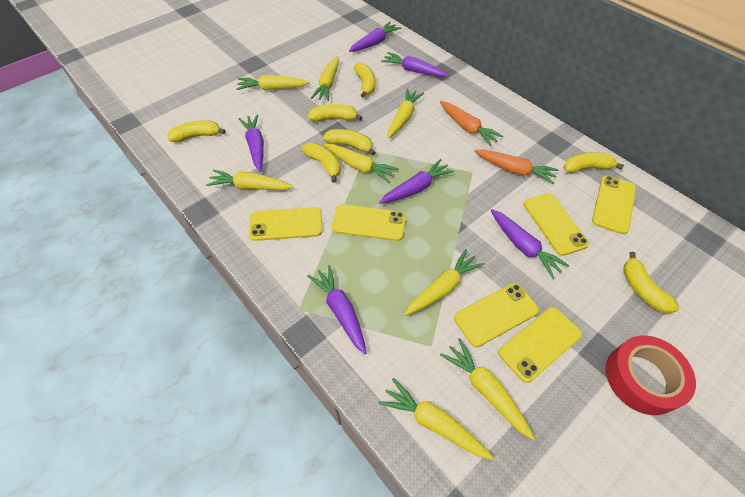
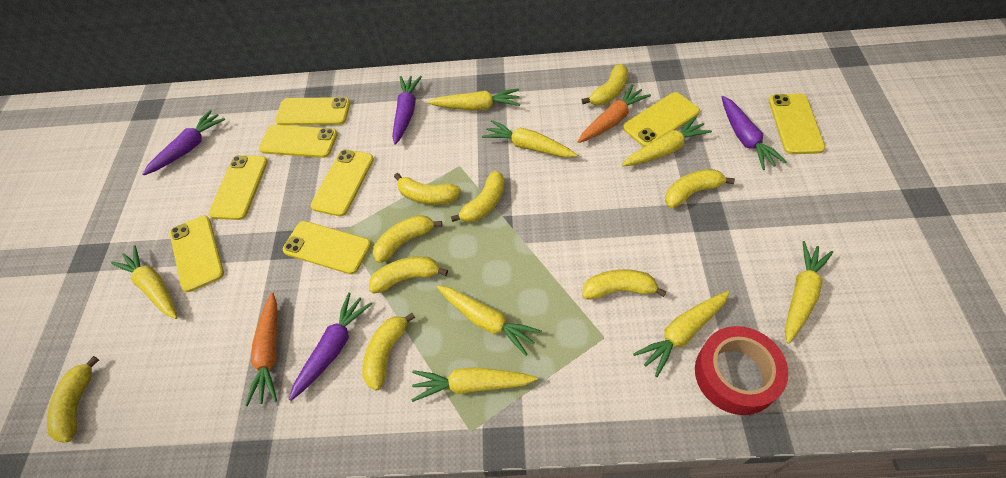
purple carrot: 6 -> 4
yellow banana: 7 -> 9
yellow phone: 6 -> 8

